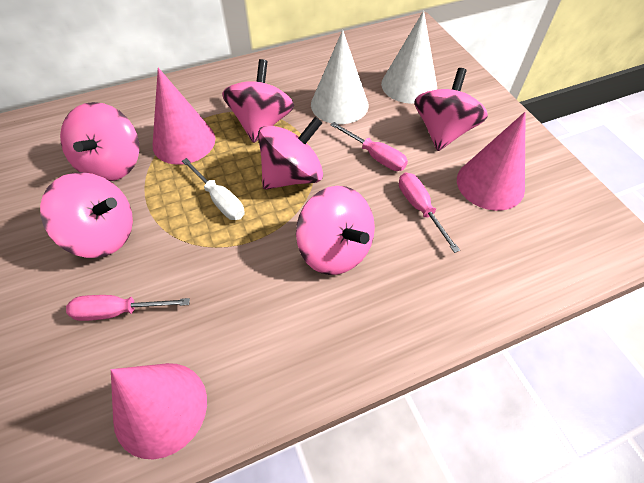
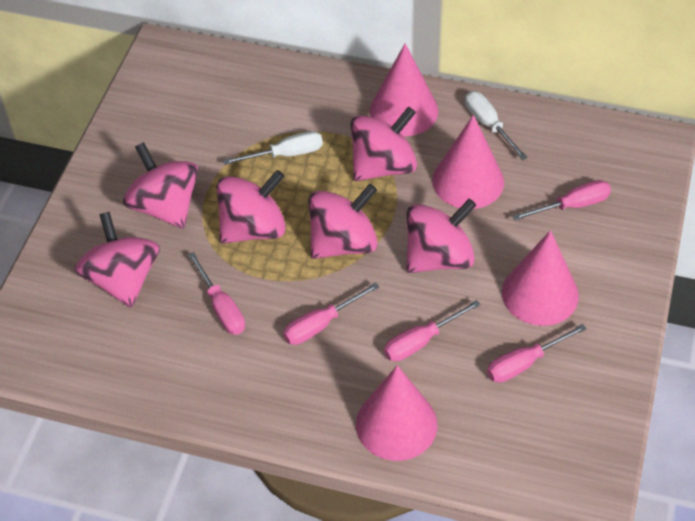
pink cone: 3 -> 4
pink screwdriver: 3 -> 5
white cone: 2 -> 0
white screwdriver: 1 -> 2

